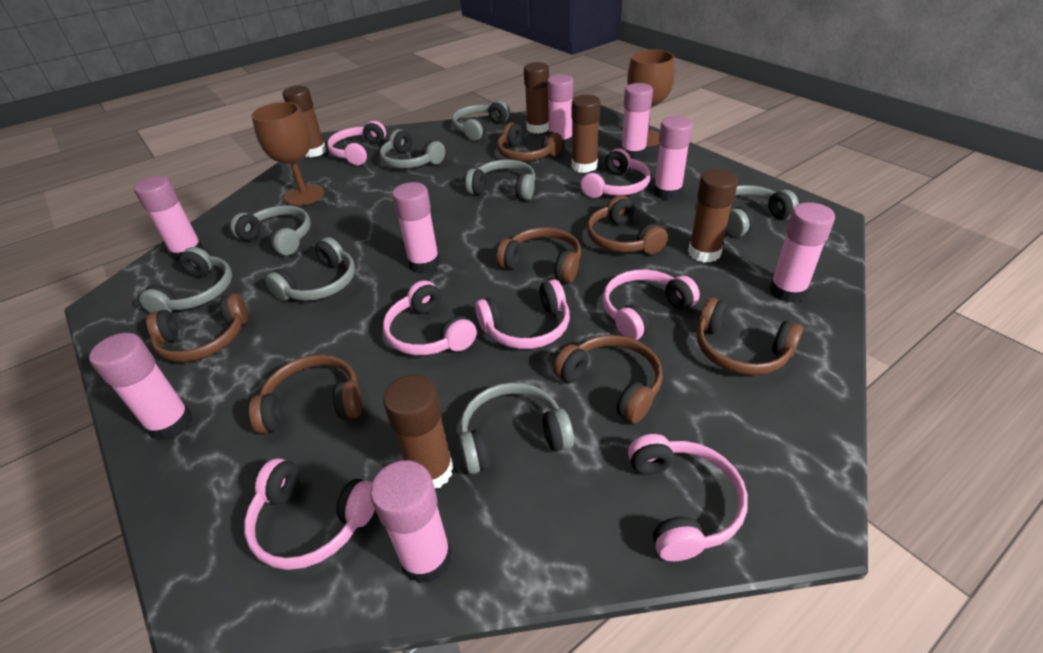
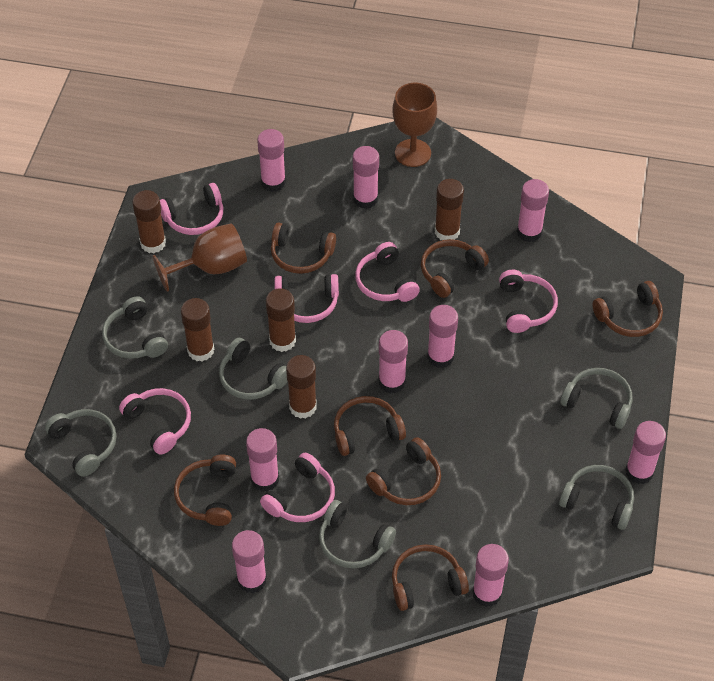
grey headphones: 8 -> 6
pink glue stick: 8 -> 9
pink headphones: 7 -> 6

